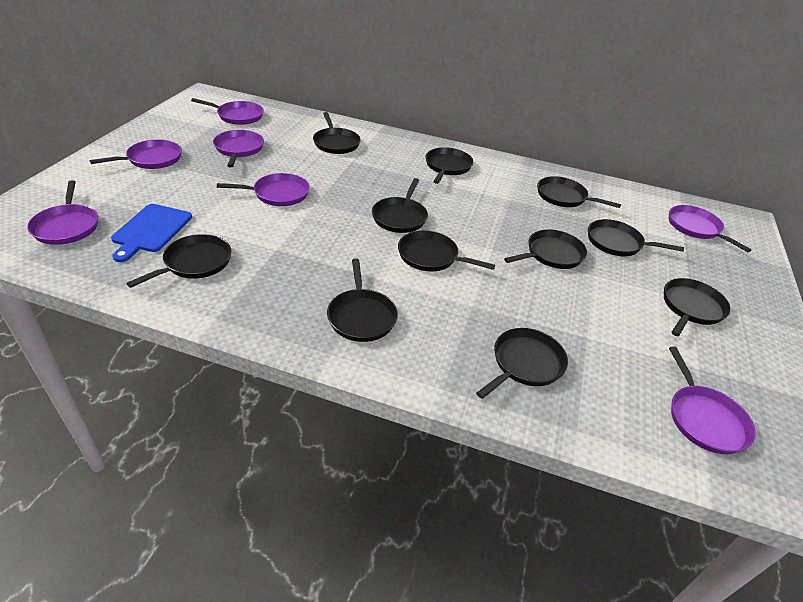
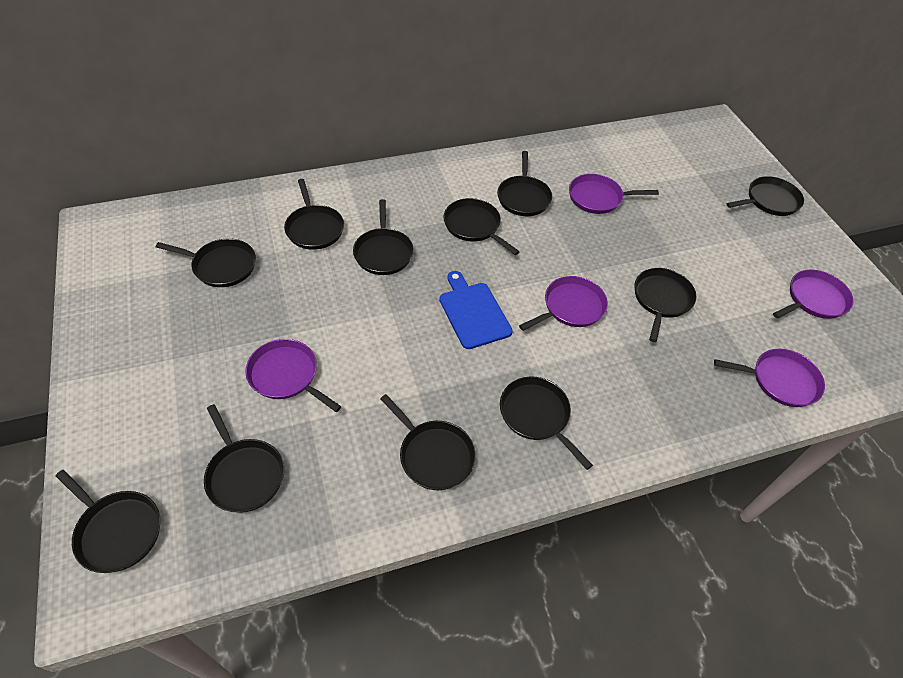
purple pan: 7 -> 5

